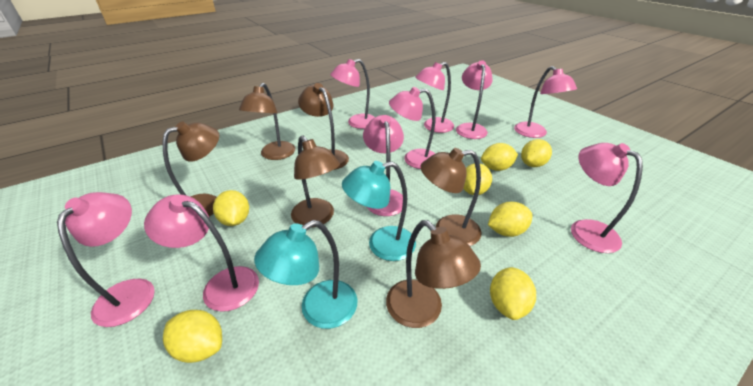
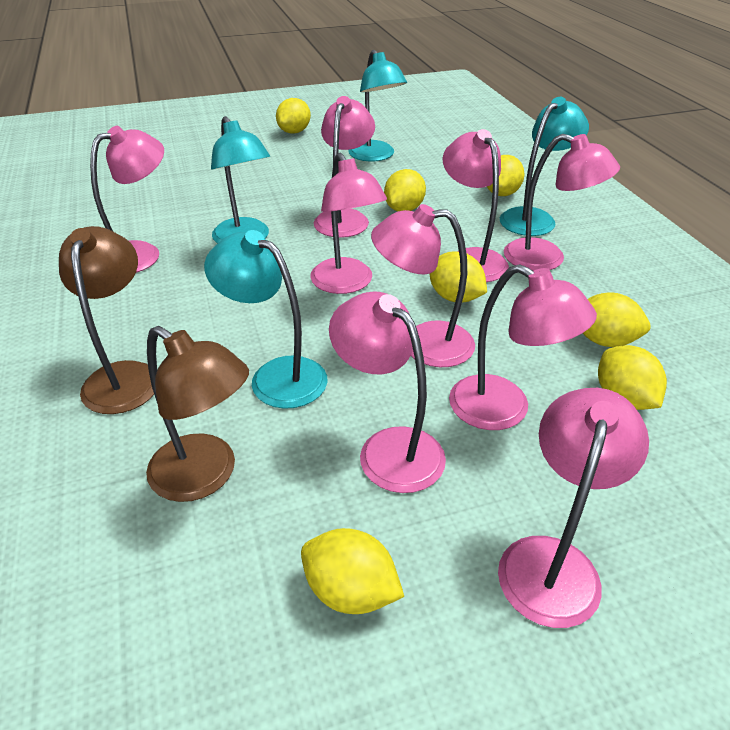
brown lamp: 6 -> 2
turquoise lamp: 2 -> 4

